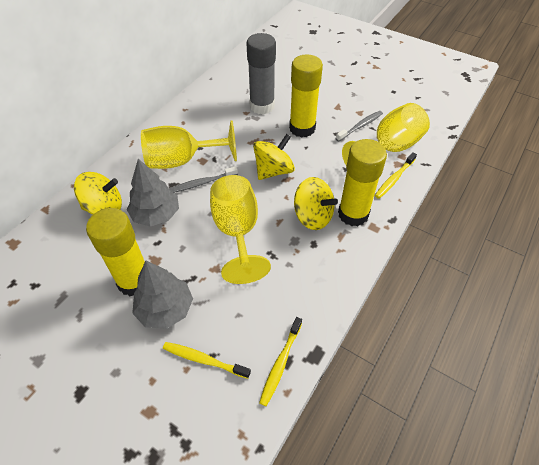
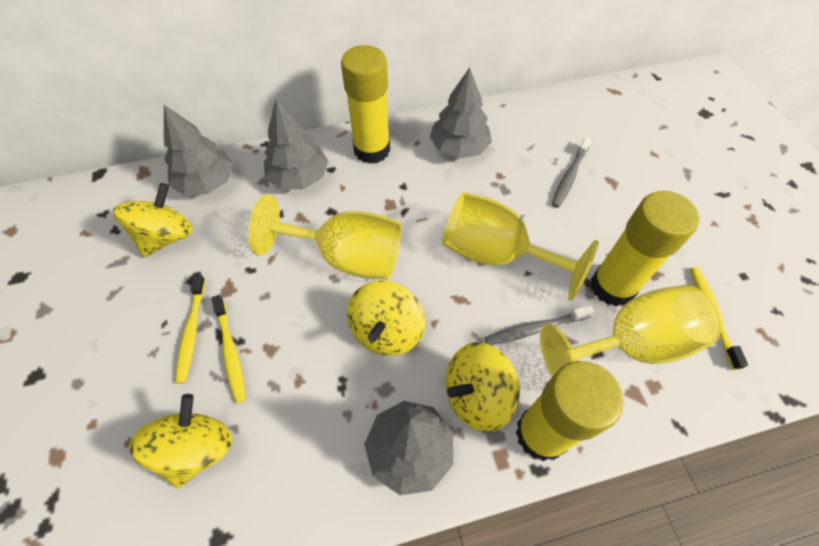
grey glue stick: 1 -> 0
grey tree: 2 -> 4
yellow spinning top: 3 -> 4

